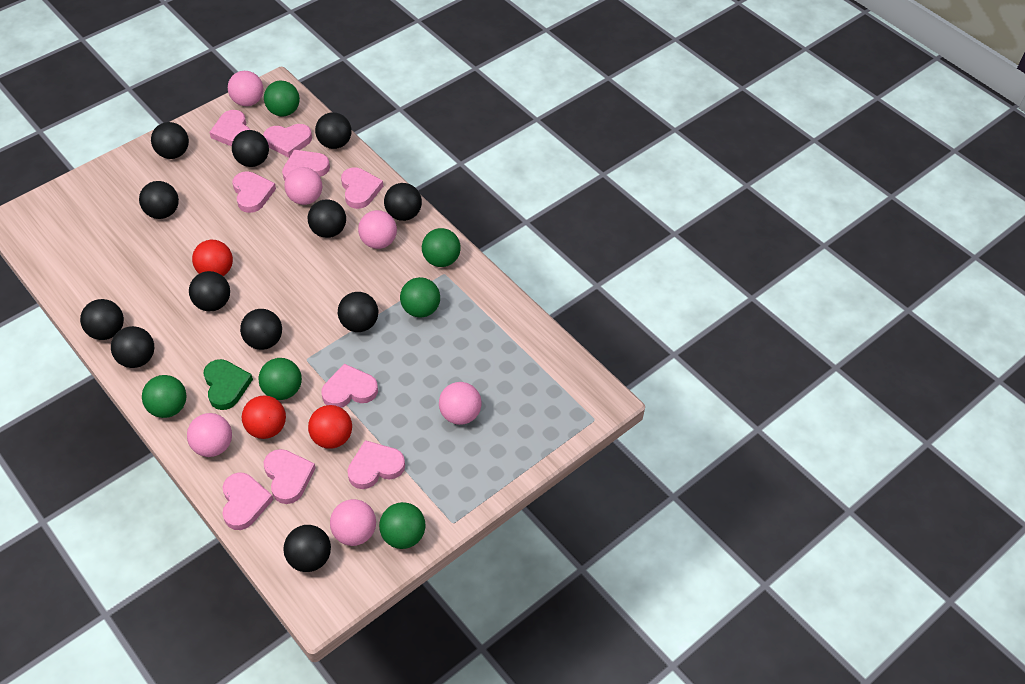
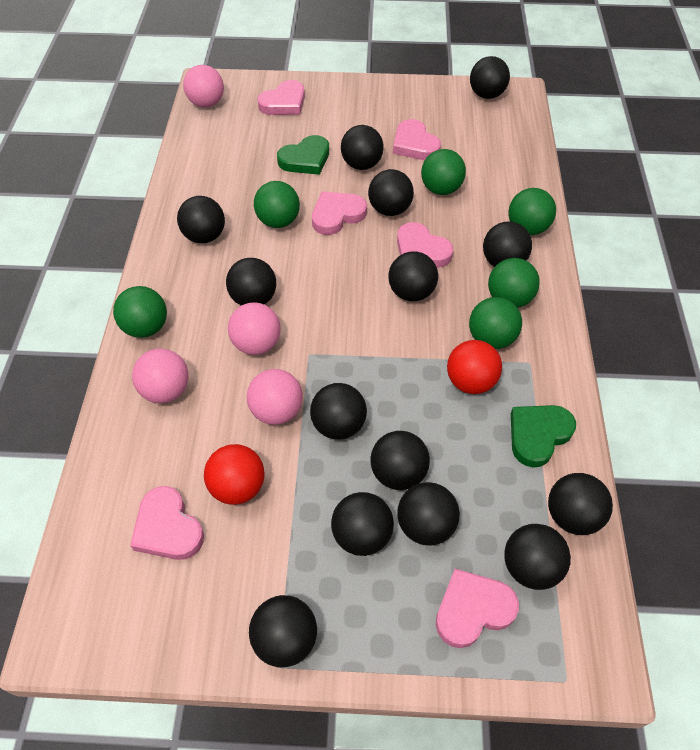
black ball: 12 -> 14
green heart: 1 -> 2
pink ball: 6 -> 4
pink heart: 9 -> 6
red ball: 3 -> 2

